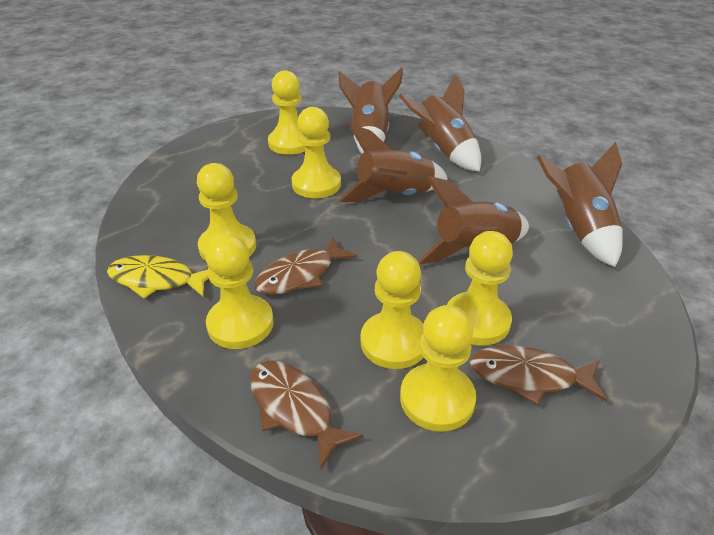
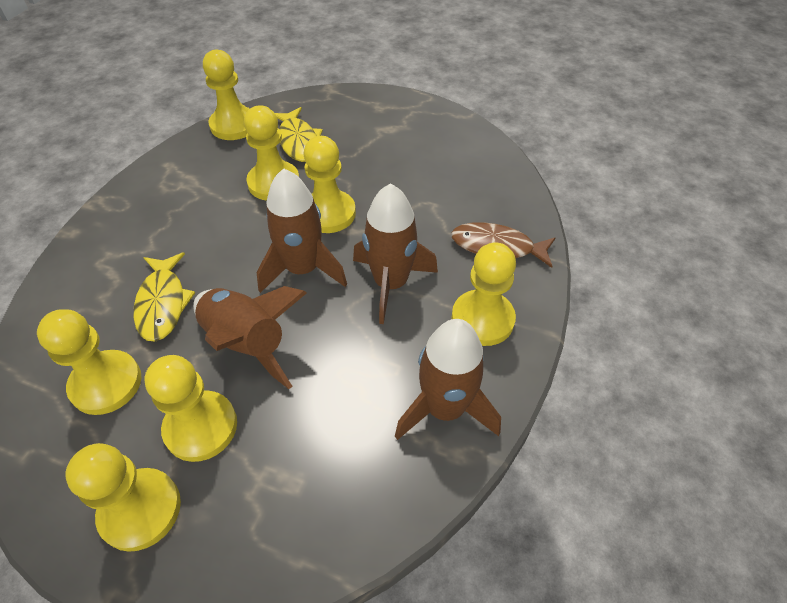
brown fish: 3 -> 1
brown rocket: 5 -> 4
yellow fish: 1 -> 2

